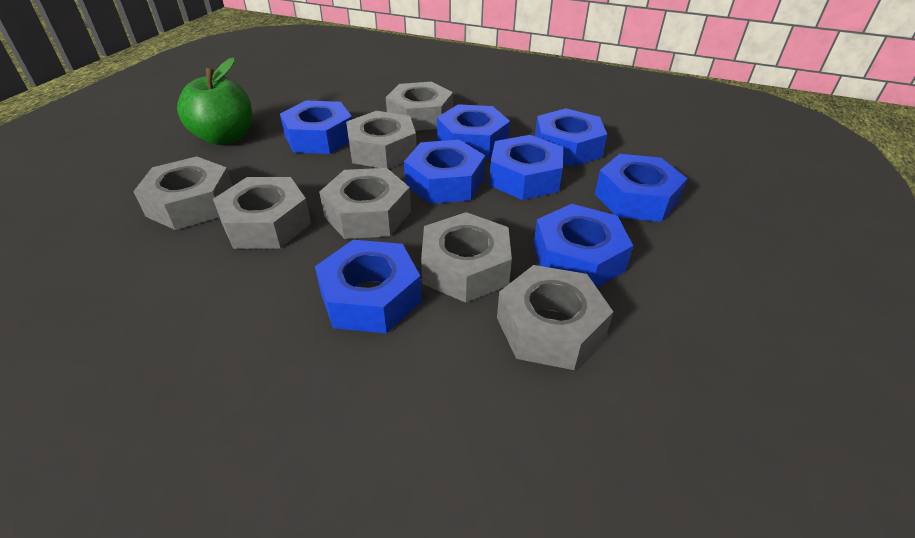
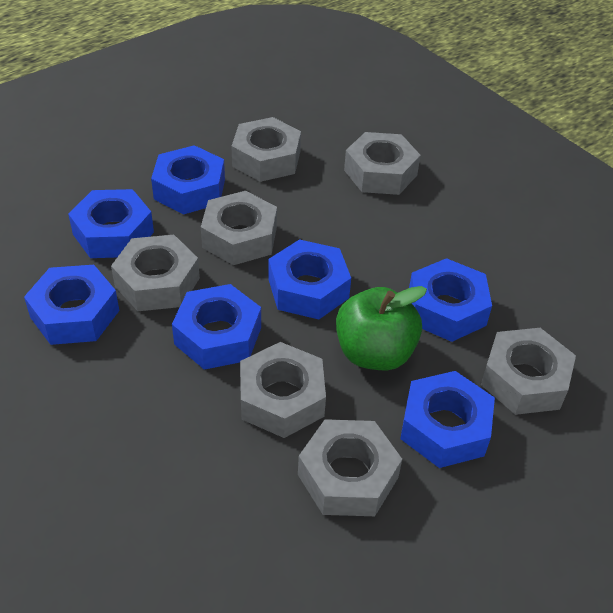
blue nut: 8 -> 7

